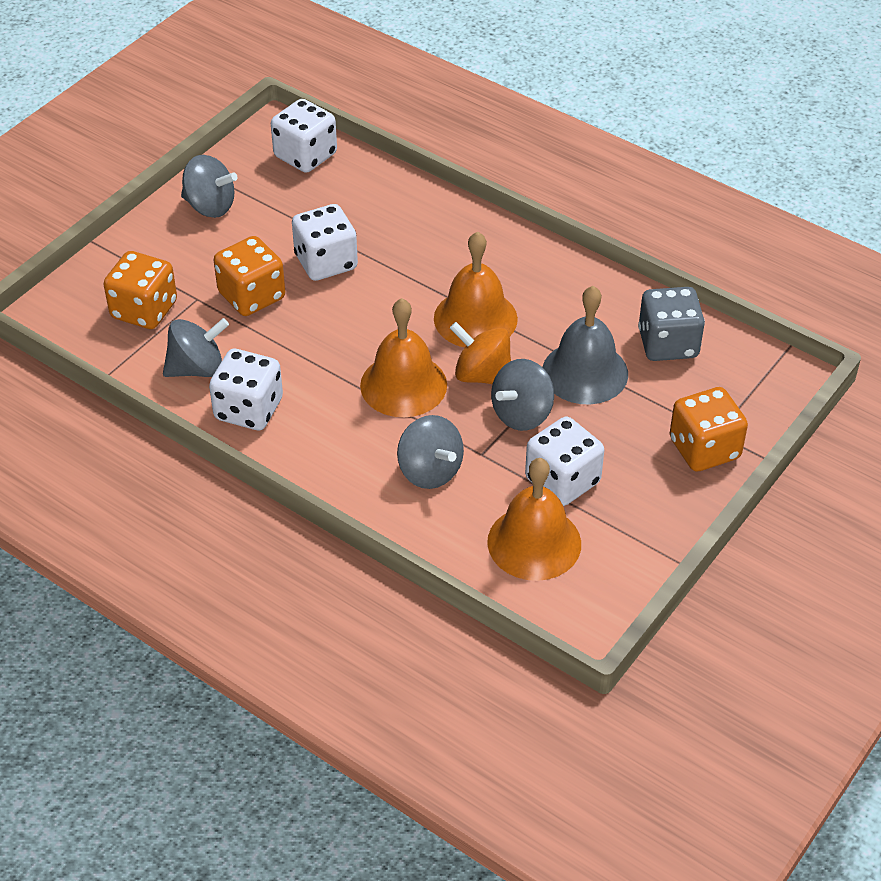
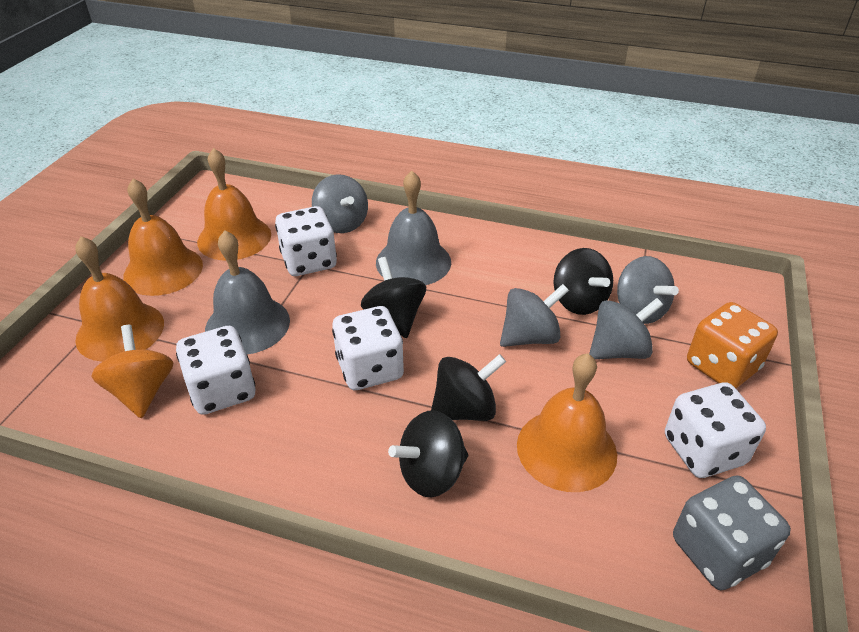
black spinning top: 0 -> 4
grey bell: 1 -> 2
orange bell: 3 -> 4
orange dice: 3 -> 1

